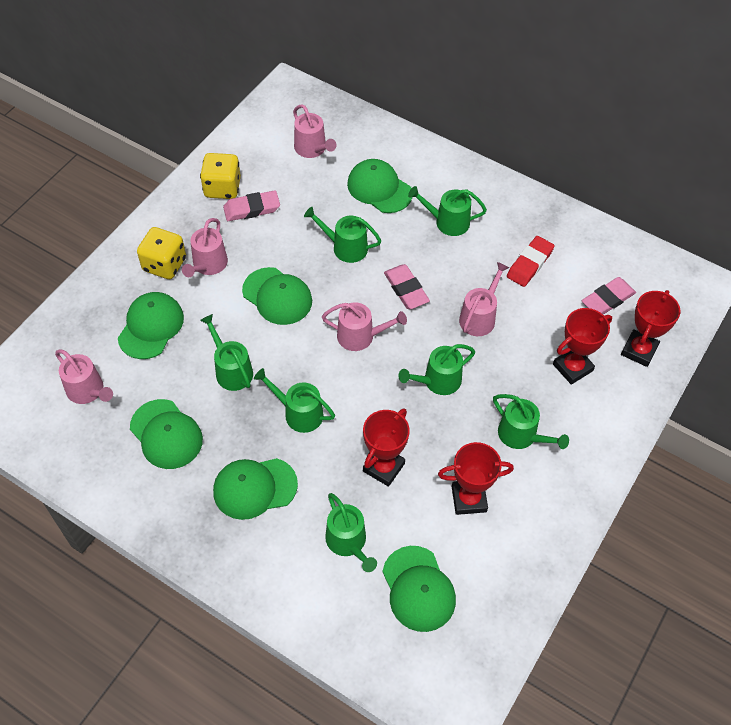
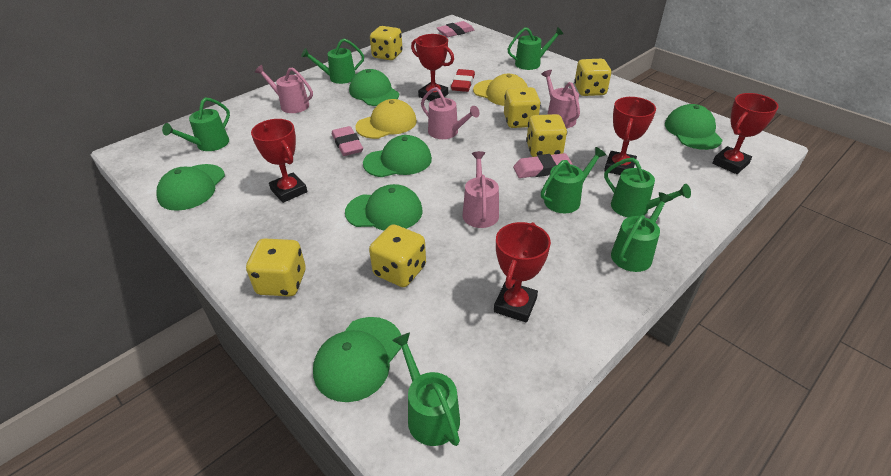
pink watering can: 5 -> 4
red trophy: 4 -> 5
yellow cap: 0 -> 2
yellow dice: 2 -> 6

